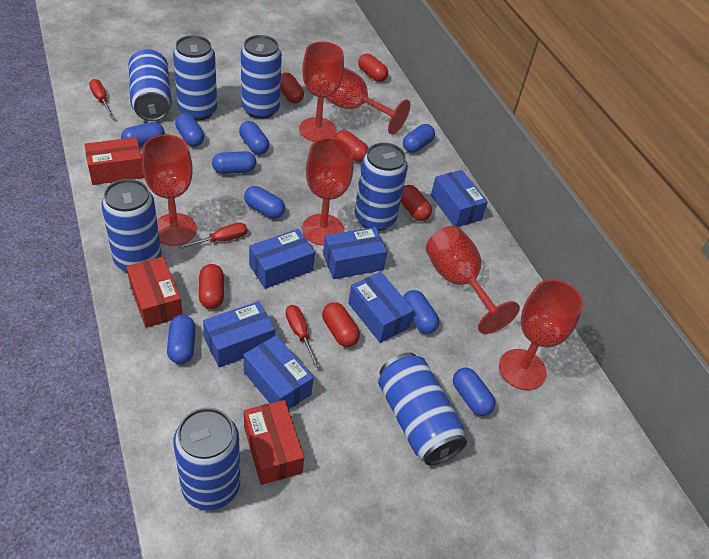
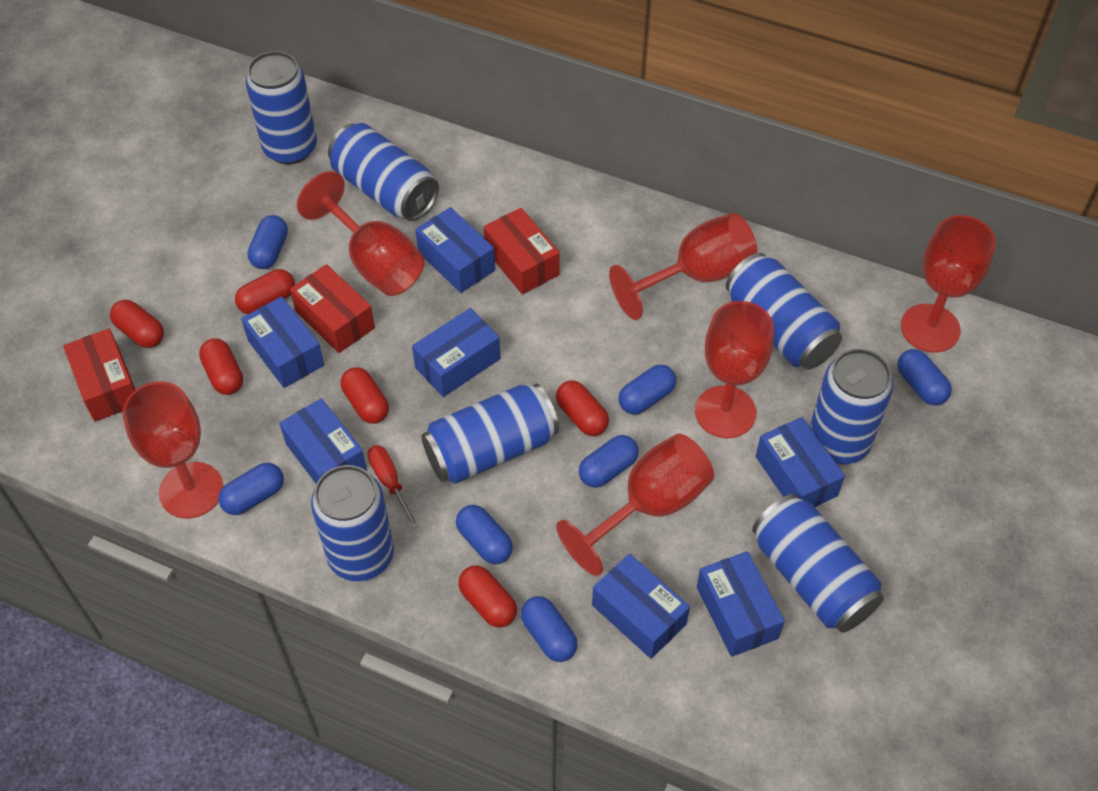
blue box: 6 -> 7
blue capsule: 9 -> 7
red screwdriver: 3 -> 1

